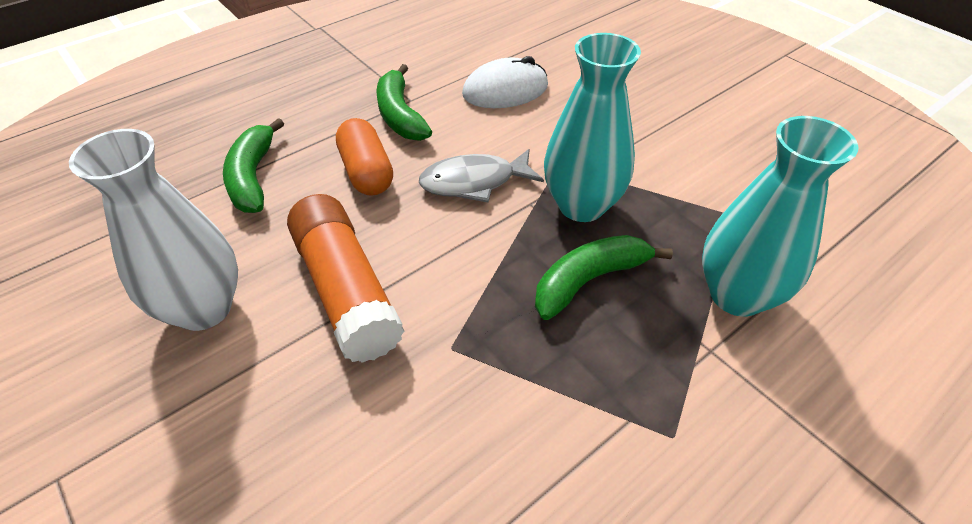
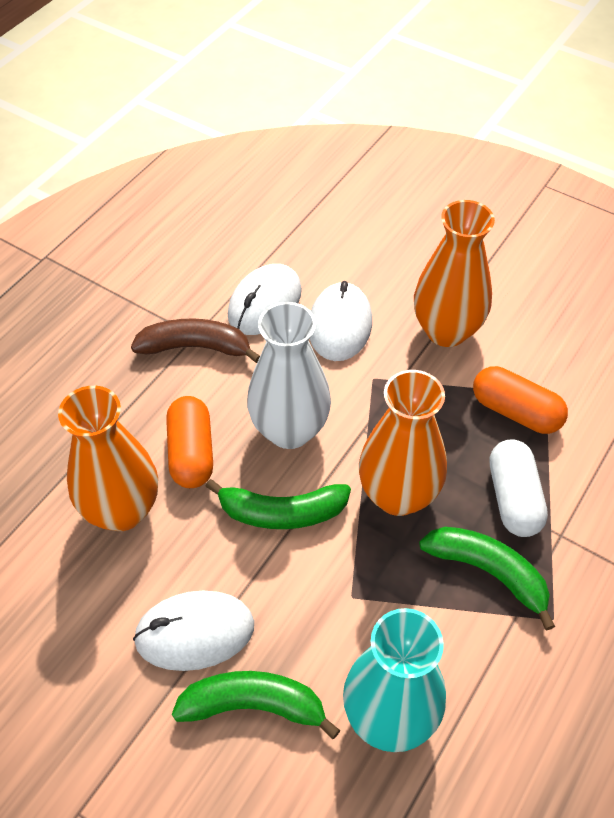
brown banana: 0 -> 1
grey fish: 1 -> 0
orange capsule: 1 -> 2
orange glue stick: 1 -> 0
orange vase: 0 -> 3
turquoise vase: 2 -> 1
white capsule: 0 -> 1
white mouse: 1 -> 3

